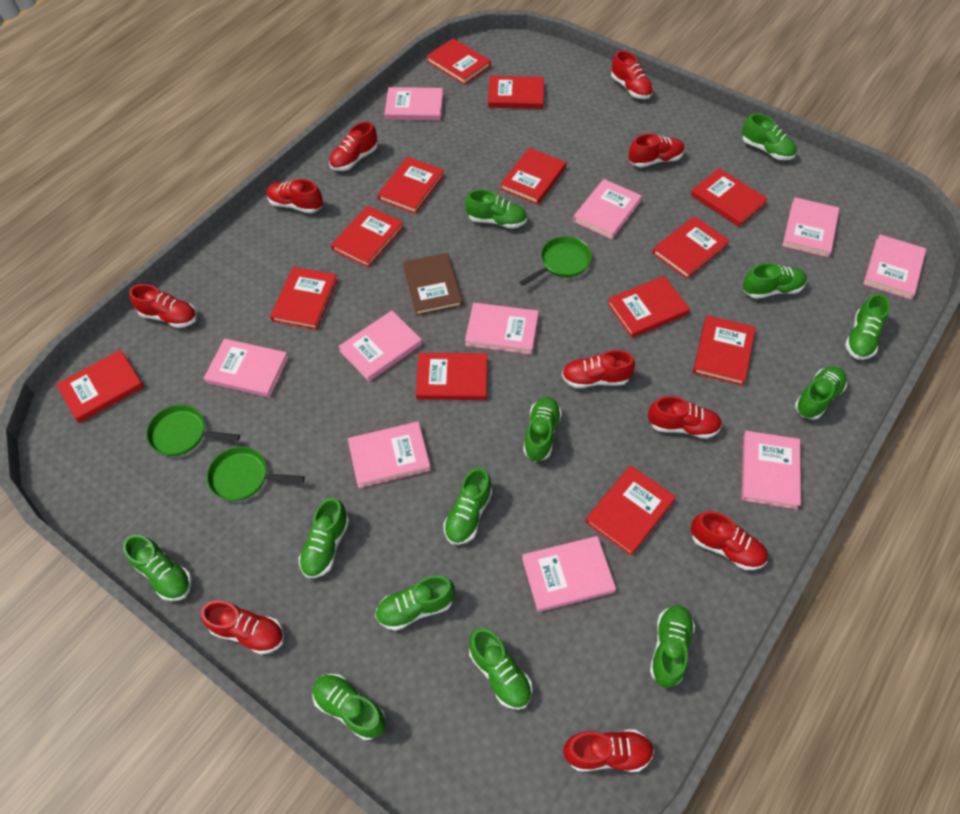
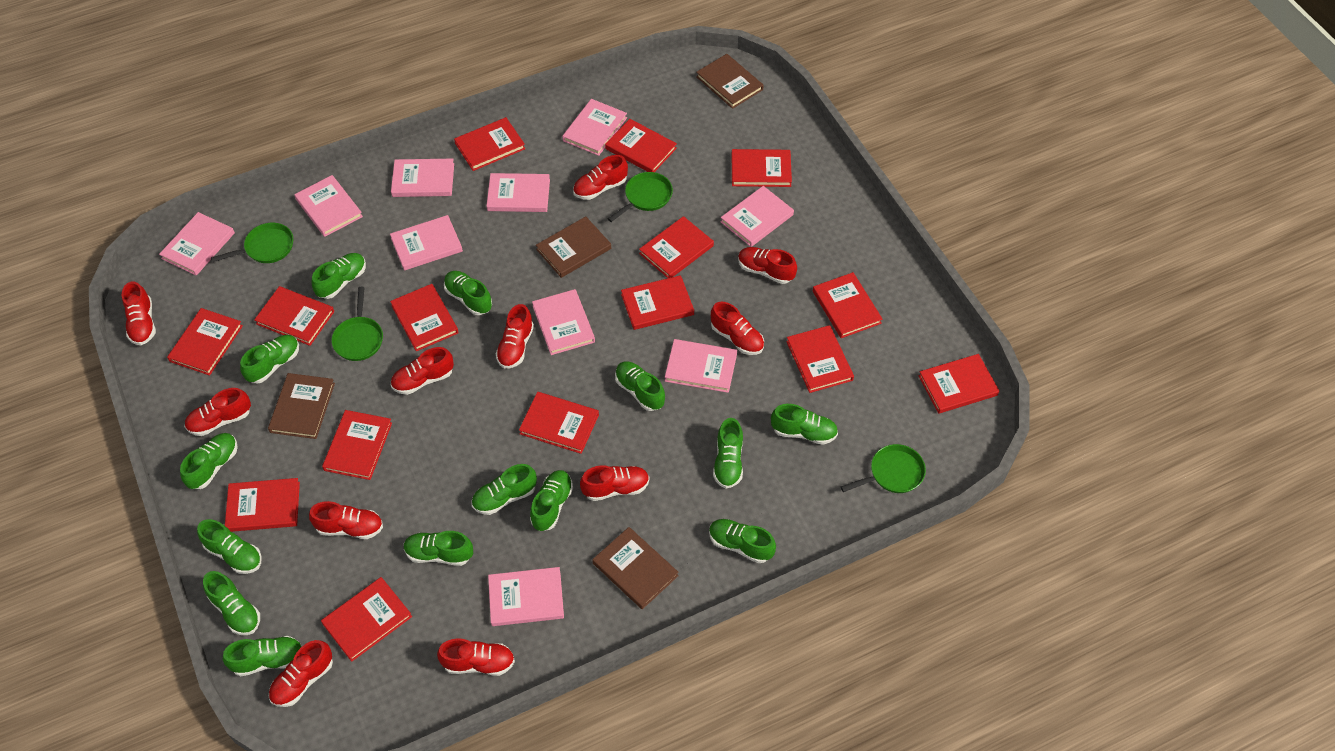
brown book: 1 -> 4
green pan: 3 -> 4
green shoe: 13 -> 14
red book: 13 -> 15
red shoe: 10 -> 11

